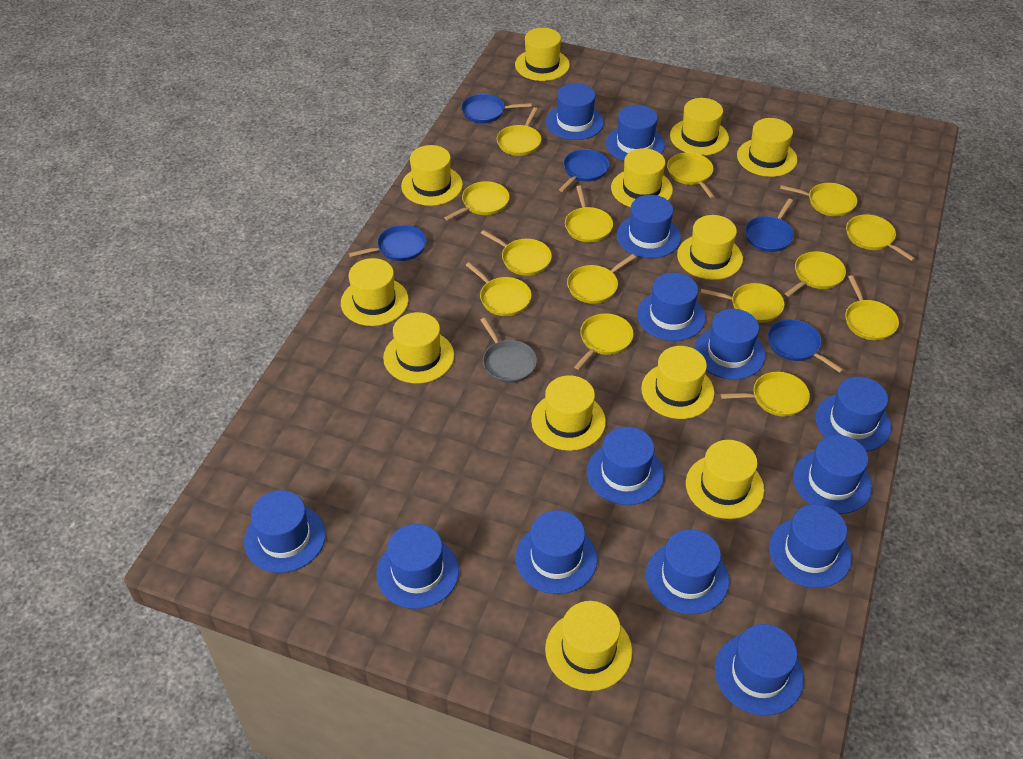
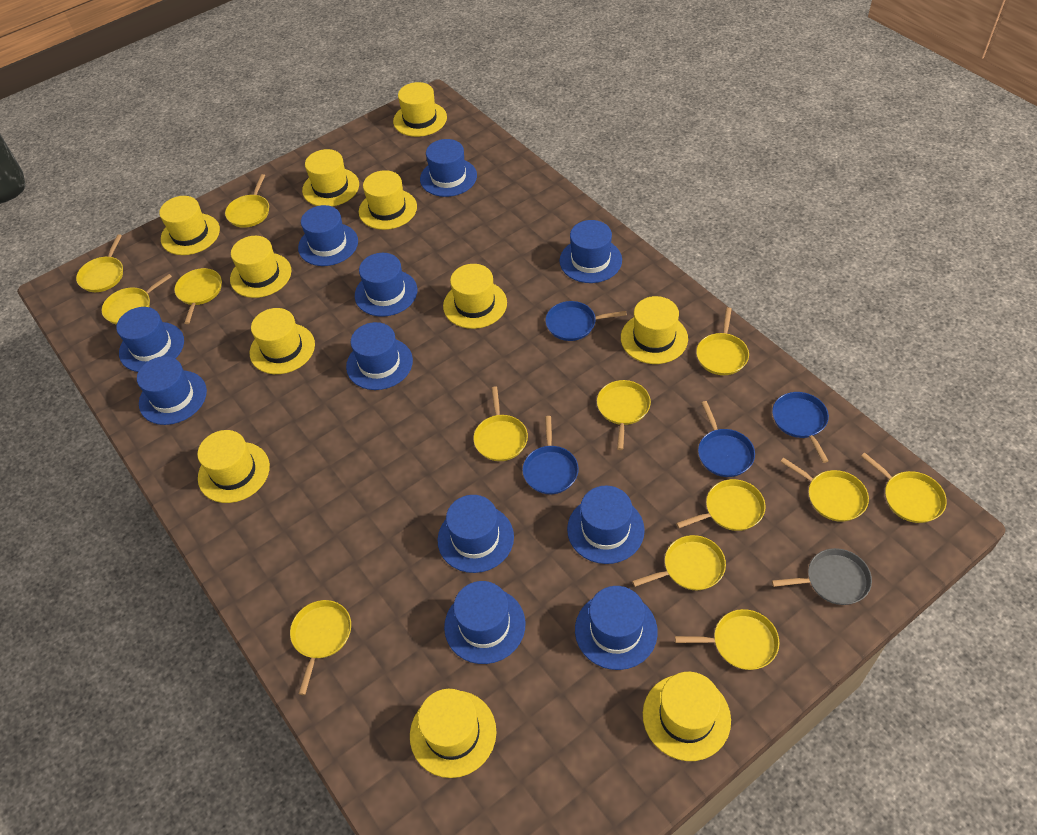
blue hat: 14 -> 11
blue pan: 5 -> 4
yellow hat: 12 -> 11
yellow pan: 14 -> 13

